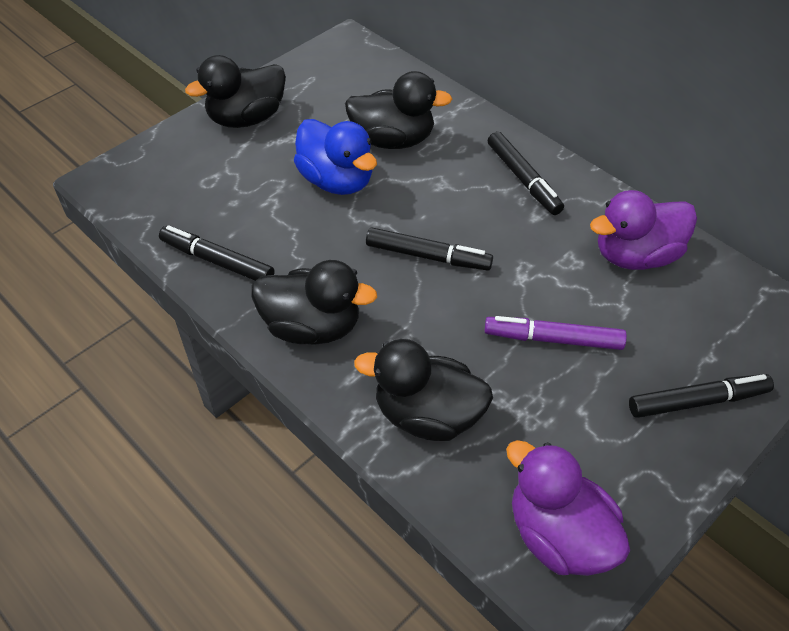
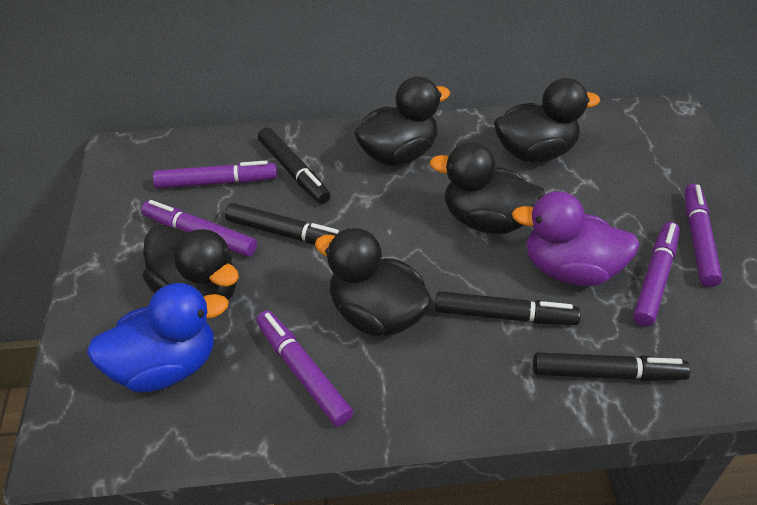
black duck: 4 -> 5
purple duck: 2 -> 1
purple marker: 1 -> 5

